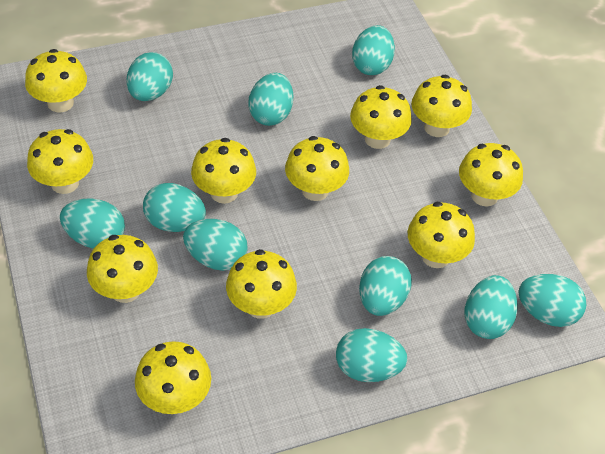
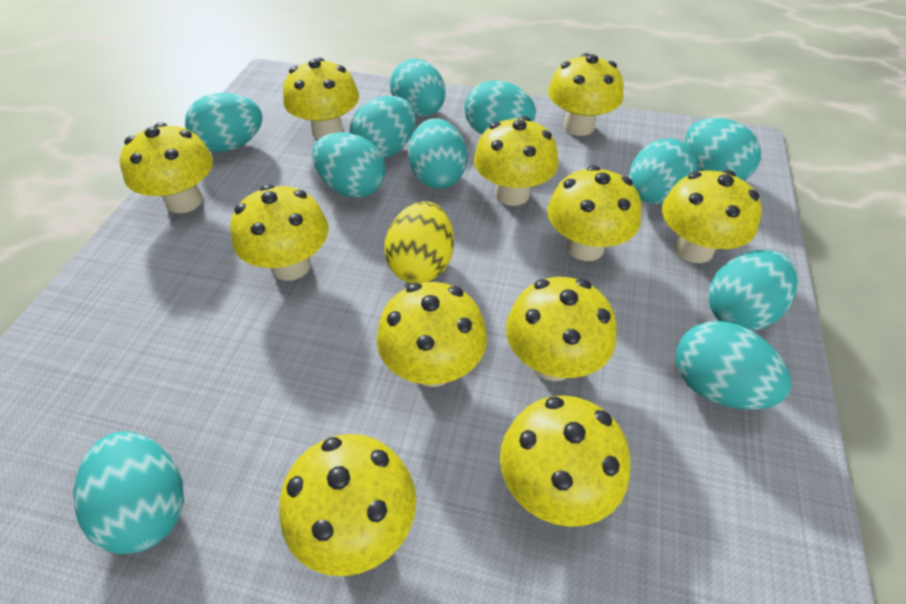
turquoise egg: 10 -> 11
yellow egg: 0 -> 1

